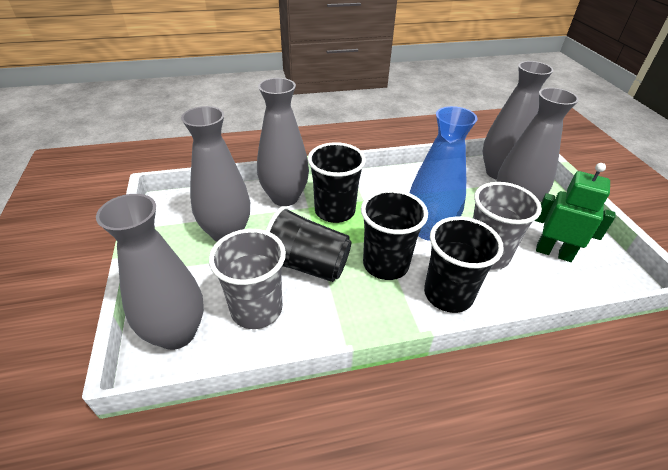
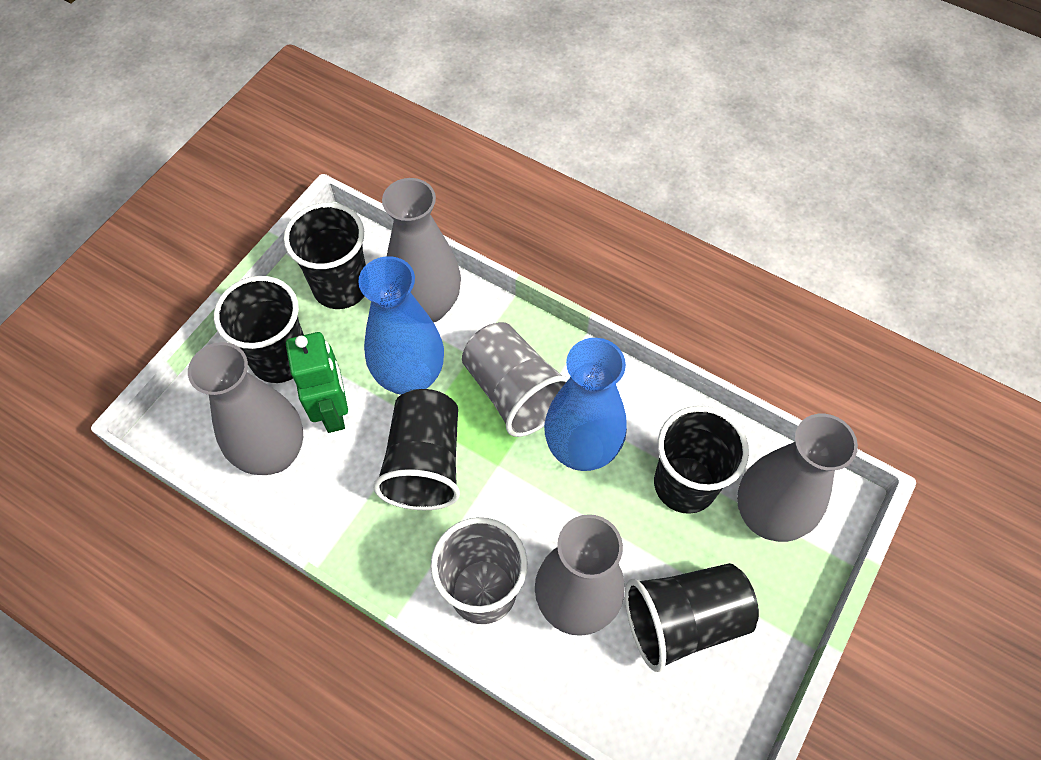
black cup: 4 -> 5
blue vase: 1 -> 2
grey vase: 5 -> 4

